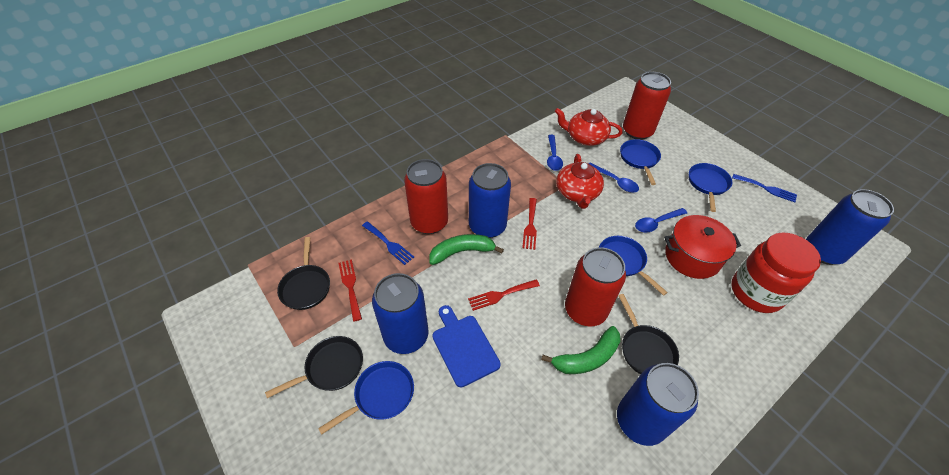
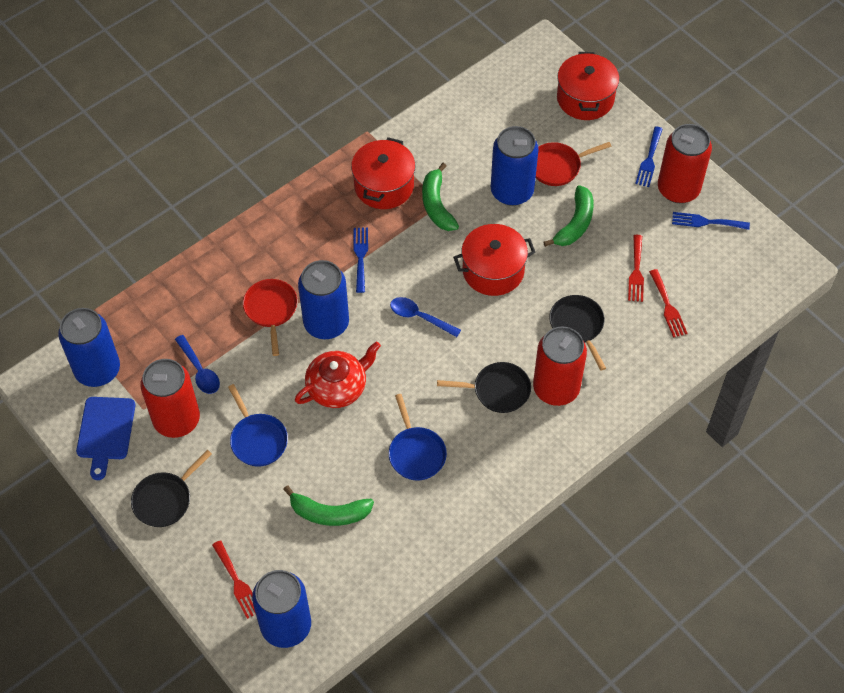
blue fork: 2 -> 3
blue pan: 4 -> 2
blue spoon: 3 -> 2
green banana: 2 -> 3
red jar: 1 -> 0
red pan: 0 -> 2
red pot: 1 -> 3
red teapot: 2 -> 1

